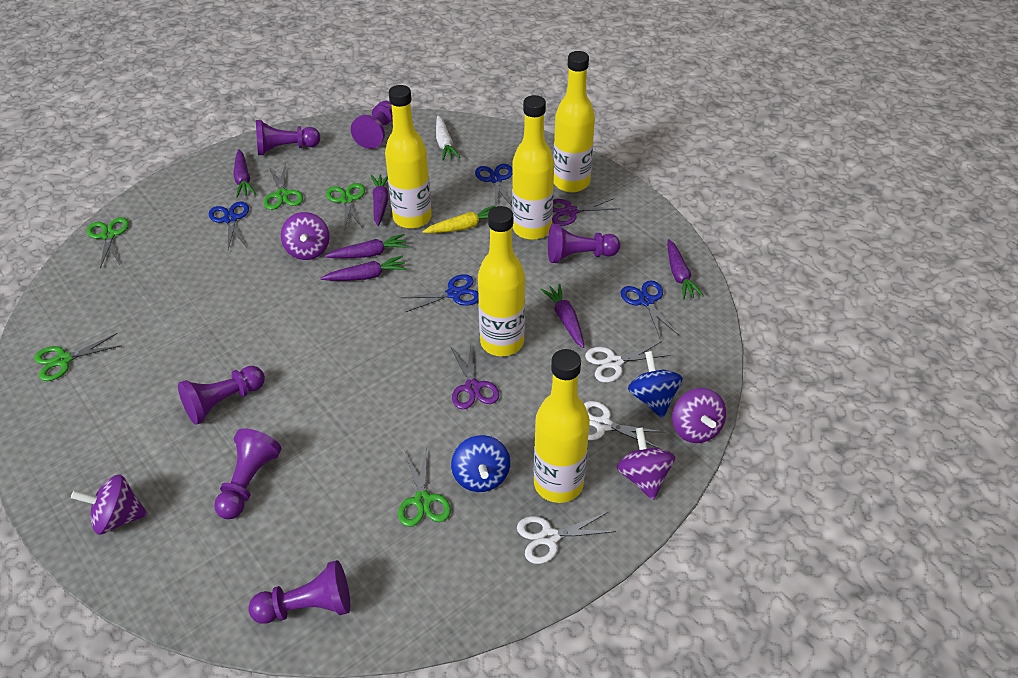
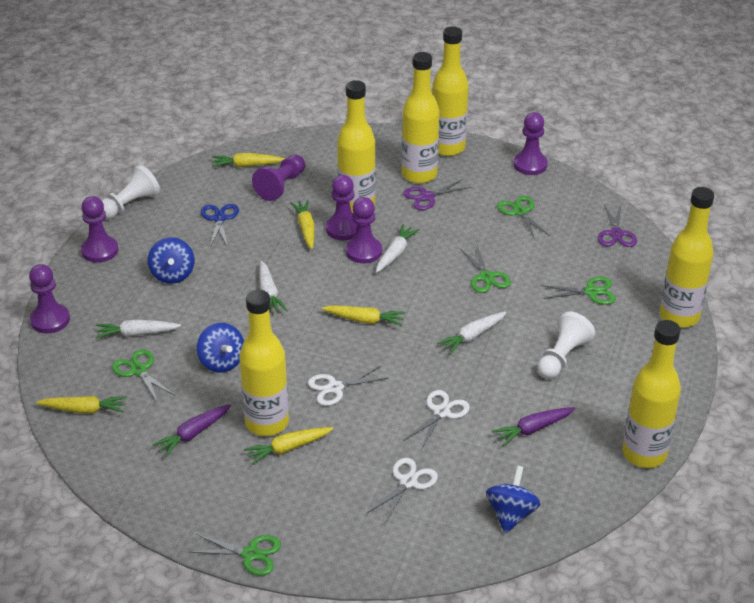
blue scissors: 4 -> 1
blue spinning top: 2 -> 3
purple carrot: 6 -> 2
purple spinning top: 4 -> 0
white carrot: 1 -> 4
white pawn: 0 -> 2
yellow bottle: 5 -> 6
yellow carrot: 1 -> 5

